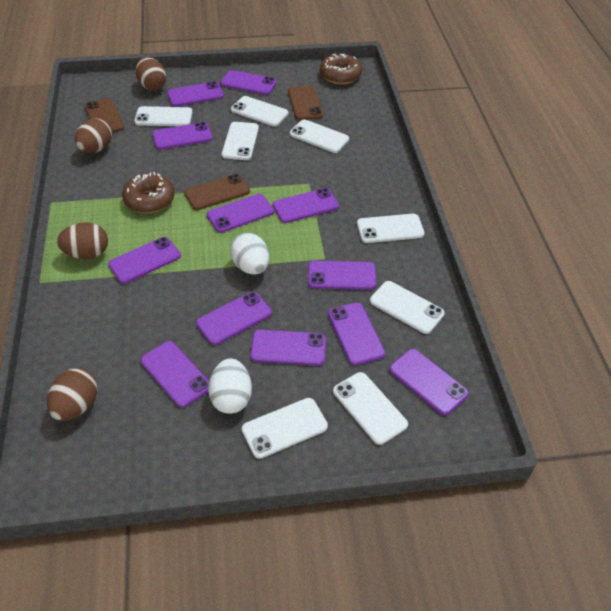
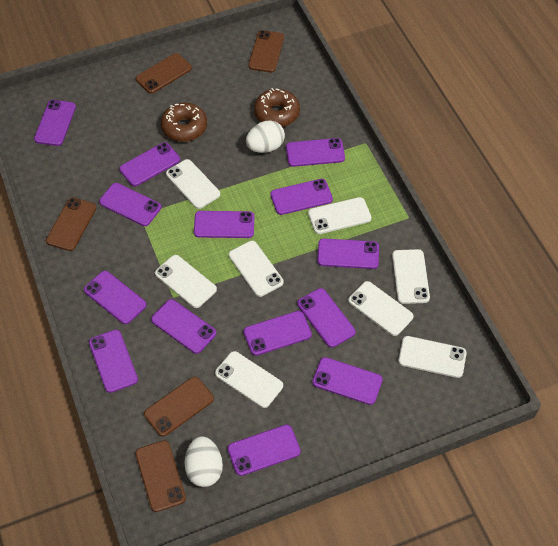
brown egg: 4 -> 0
brown phone: 3 -> 5
purple phone: 12 -> 14

